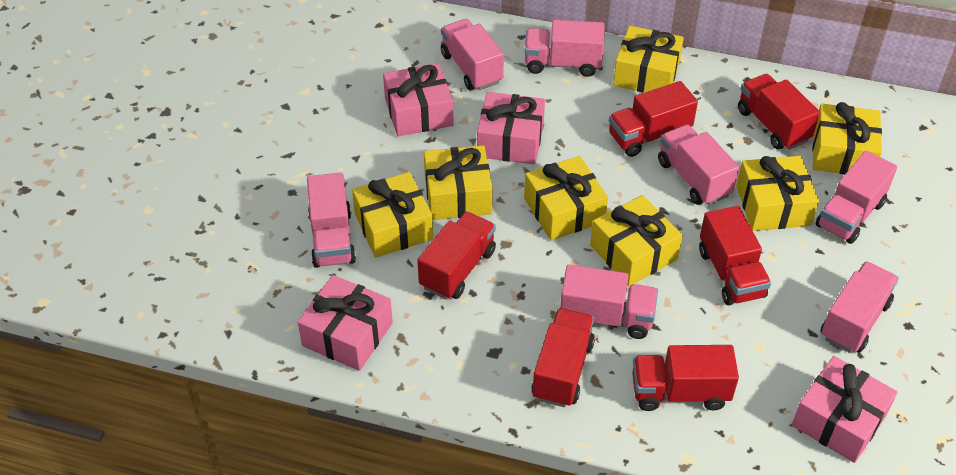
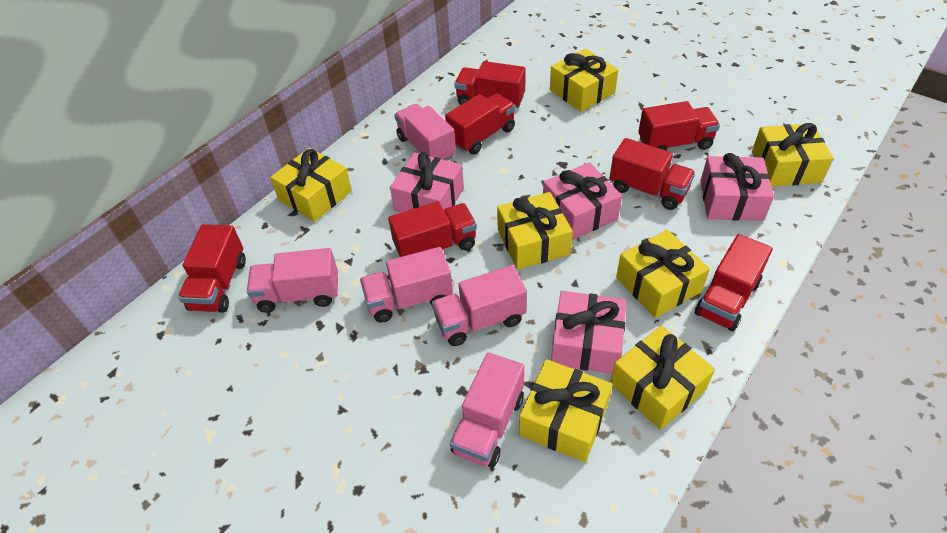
pink truck: 7 -> 5
red truck: 6 -> 7

